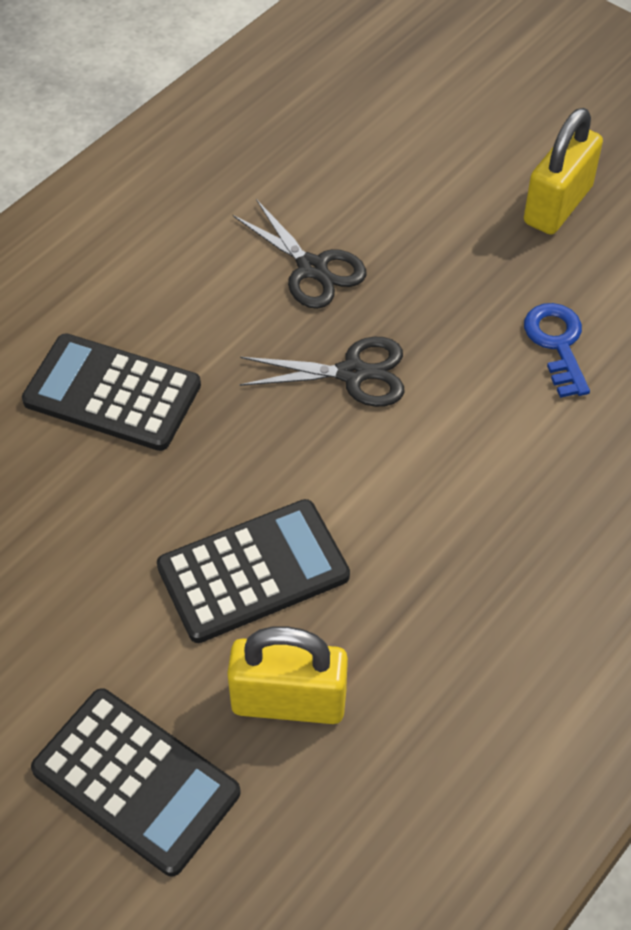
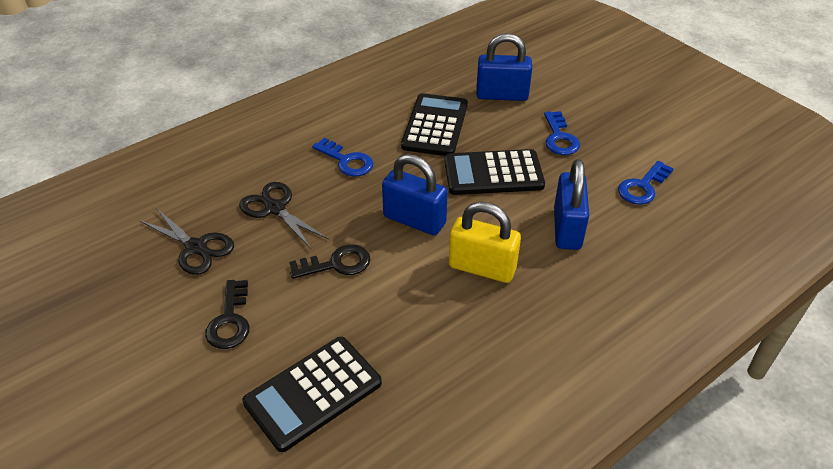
black key: 0 -> 2
blue key: 1 -> 3
blue padlock: 0 -> 3
yellow padlock: 2 -> 1

